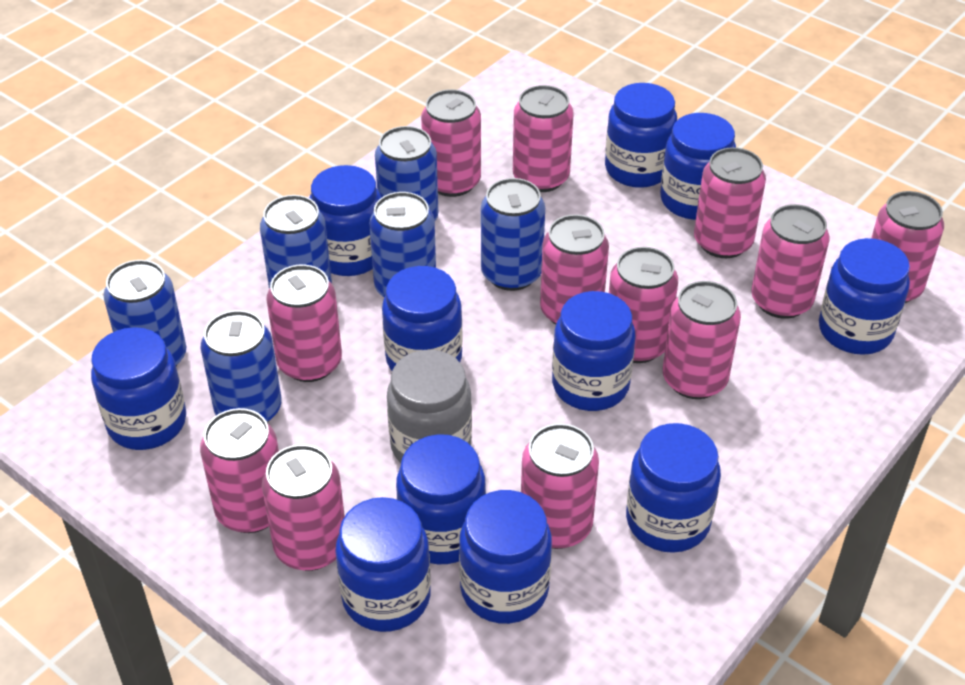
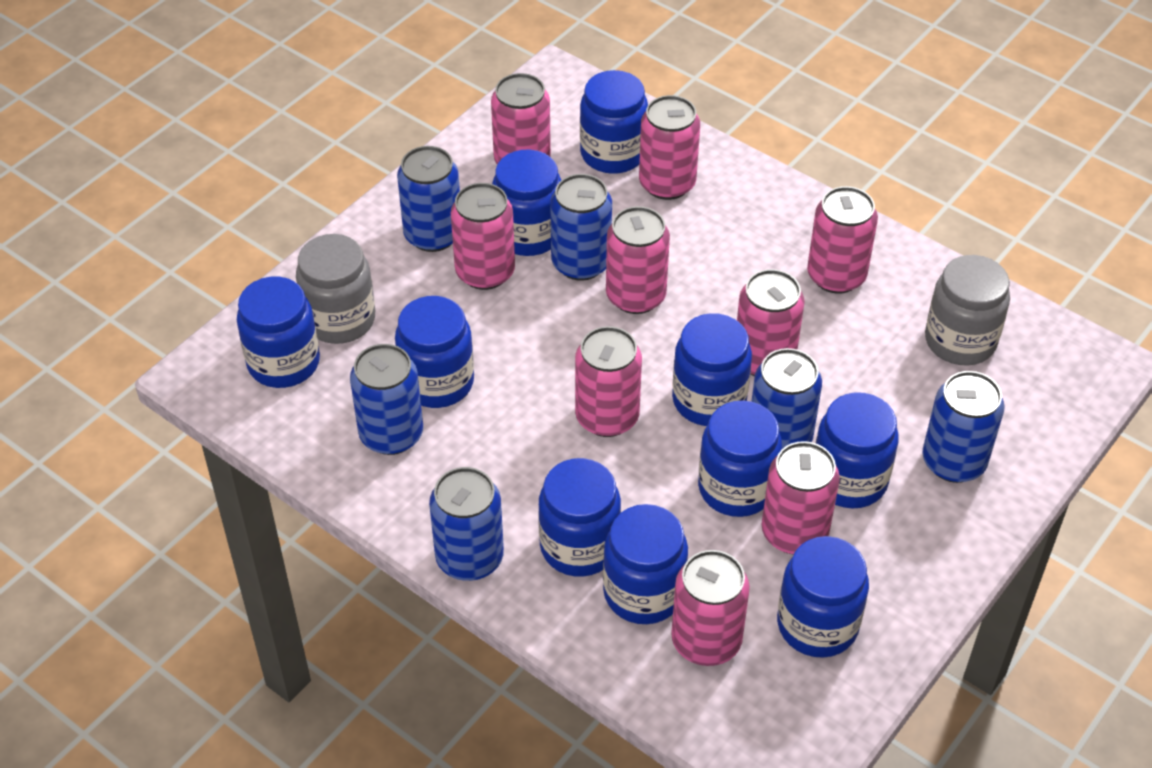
blue jar: 11 -> 10
grey jar: 1 -> 2
pink can: 12 -> 9

